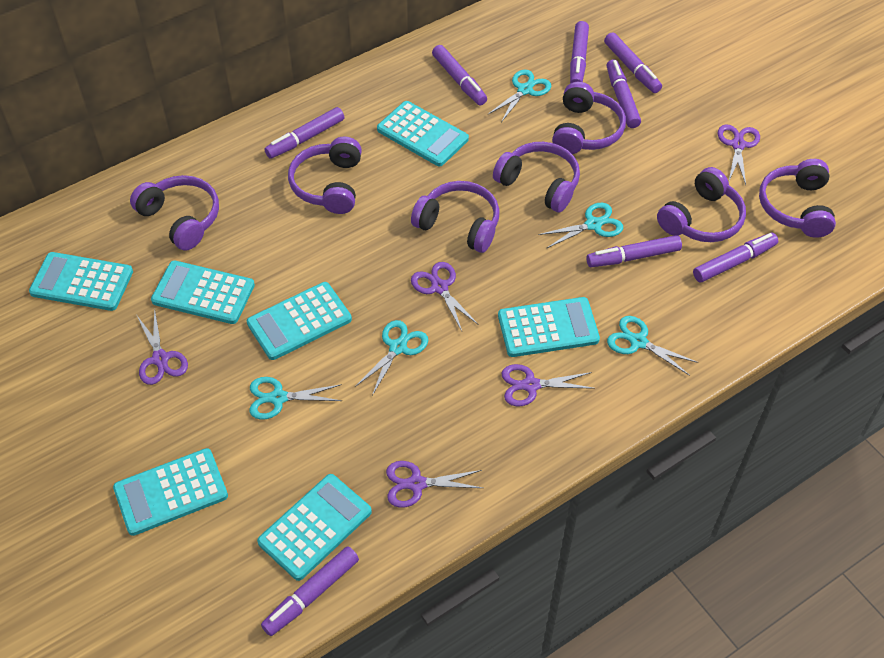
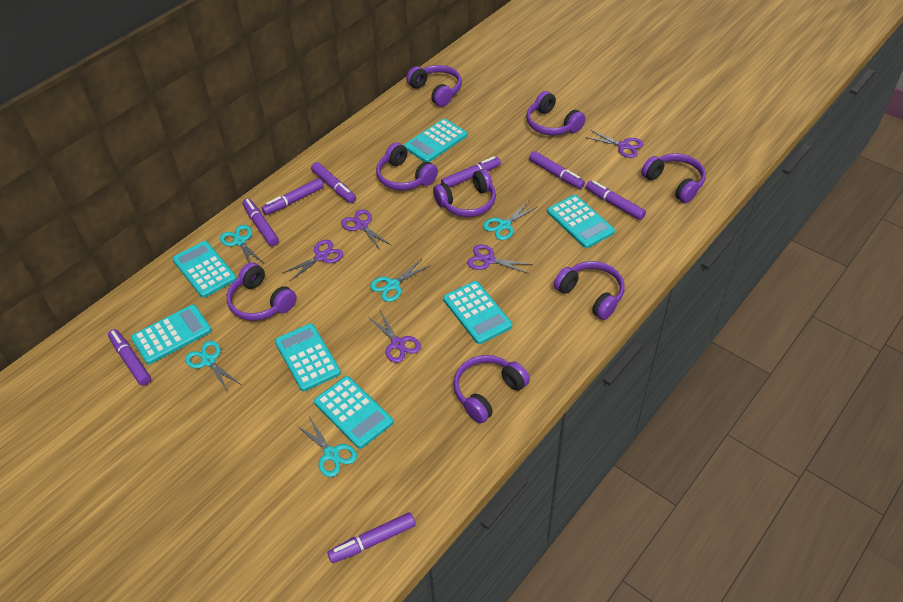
purple headphones: 7 -> 8

